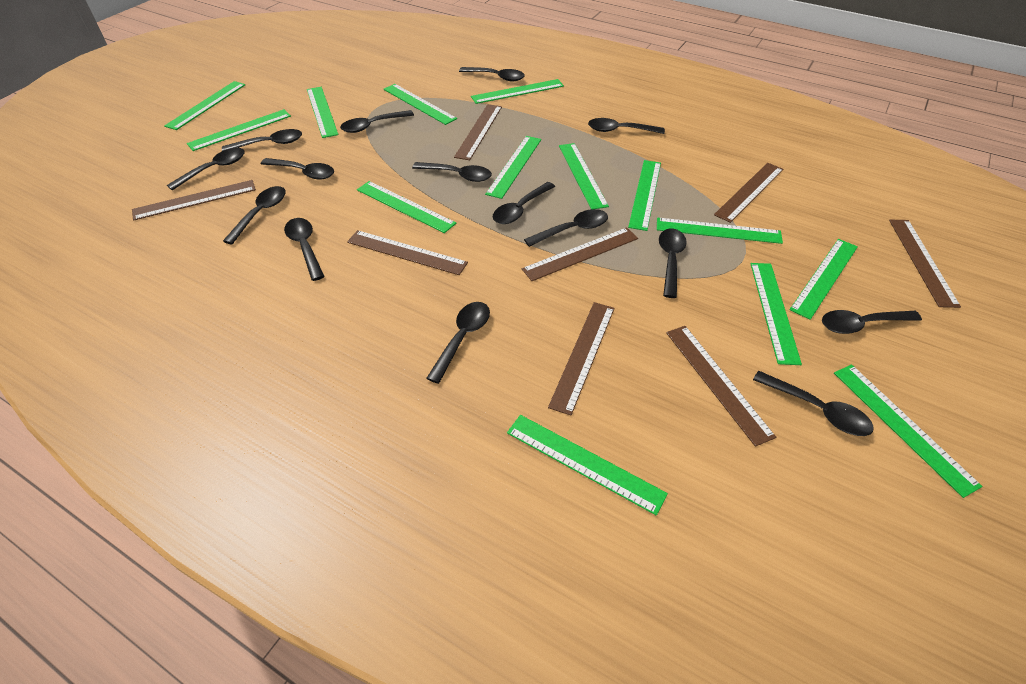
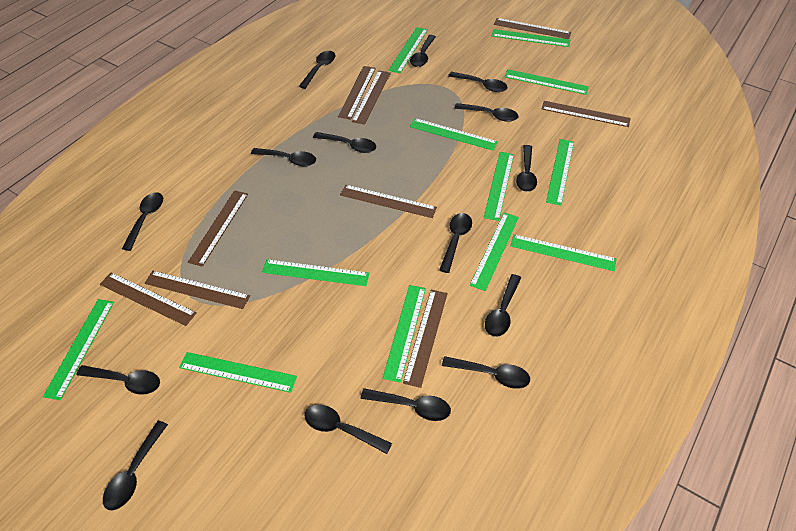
brown ruler: 8 -> 9
green ruler: 14 -> 12

